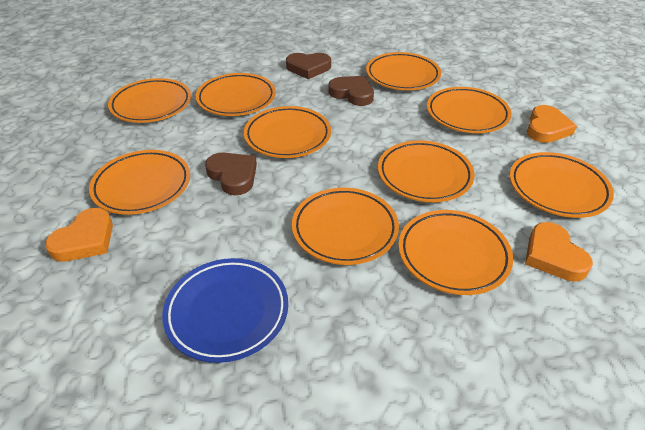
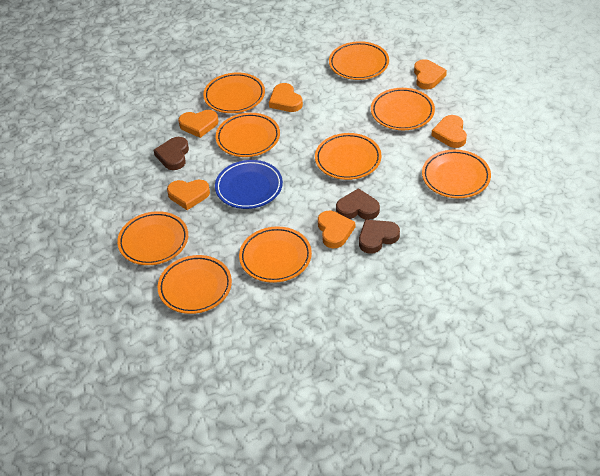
orange heart: 3 -> 6
orange plate: 10 -> 9

